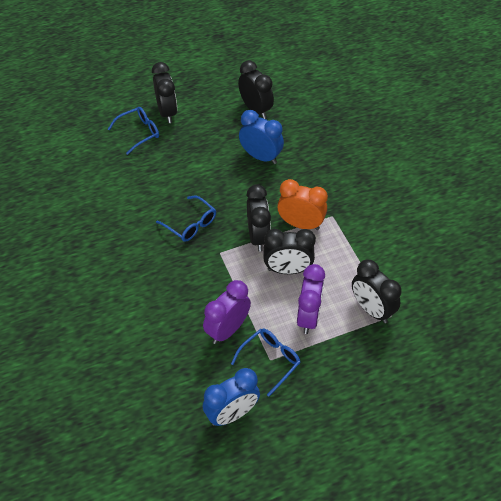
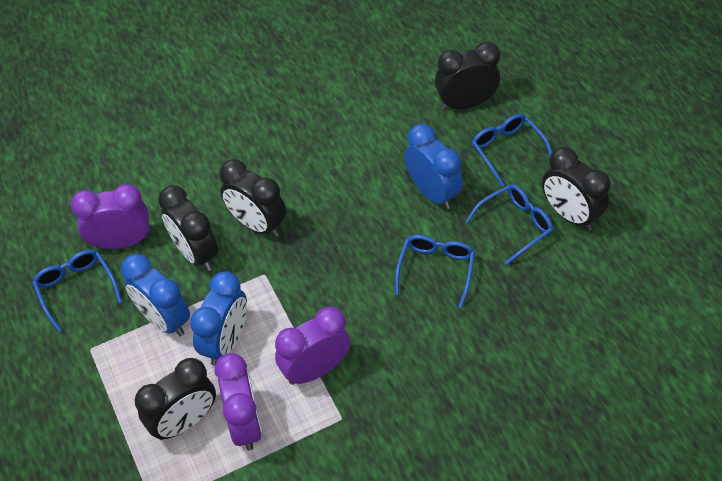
blue clock: 2 -> 3
blue glasses: 3 -> 4
orange clock: 1 -> 0
purple clock: 2 -> 3

